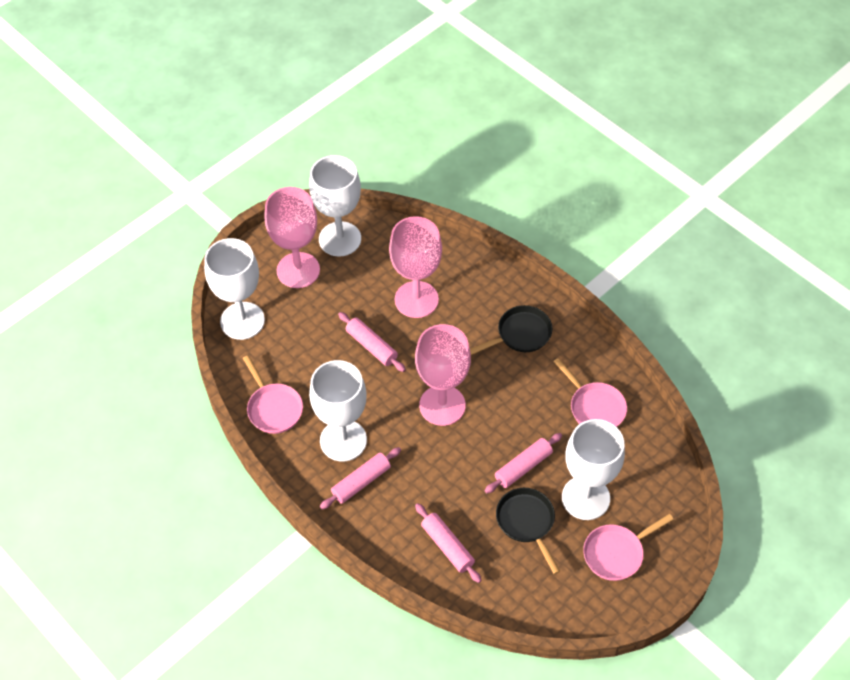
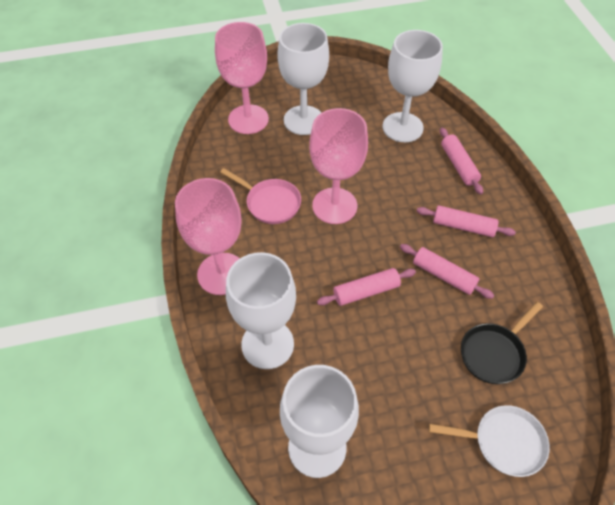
black pan: 2 -> 1
pink pan: 3 -> 1
white pan: 0 -> 1

